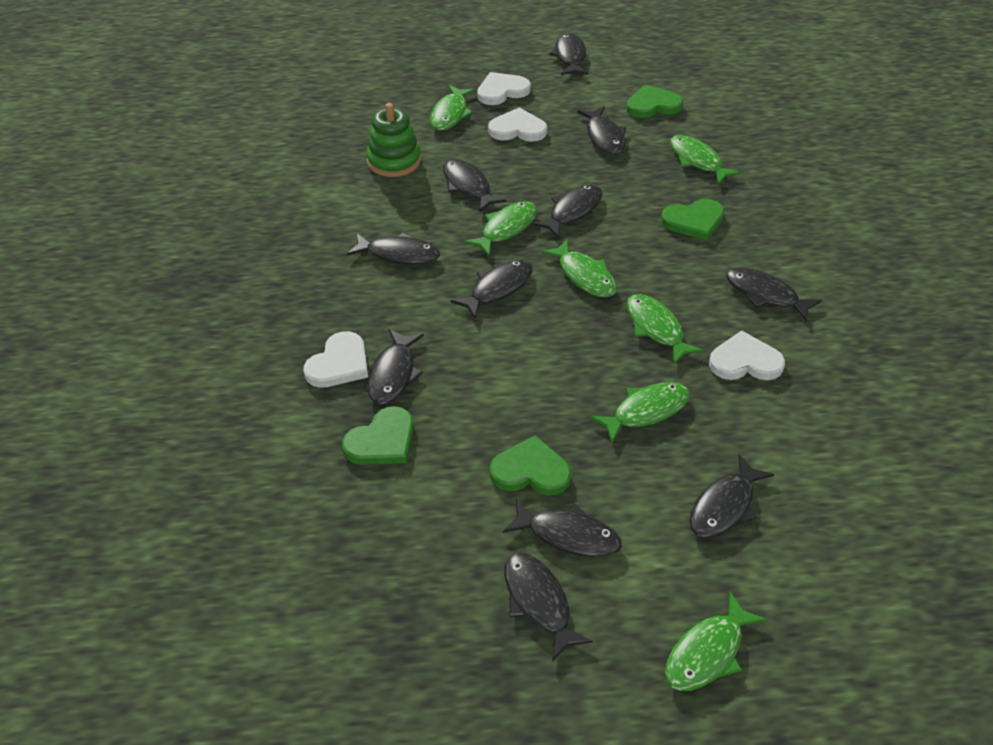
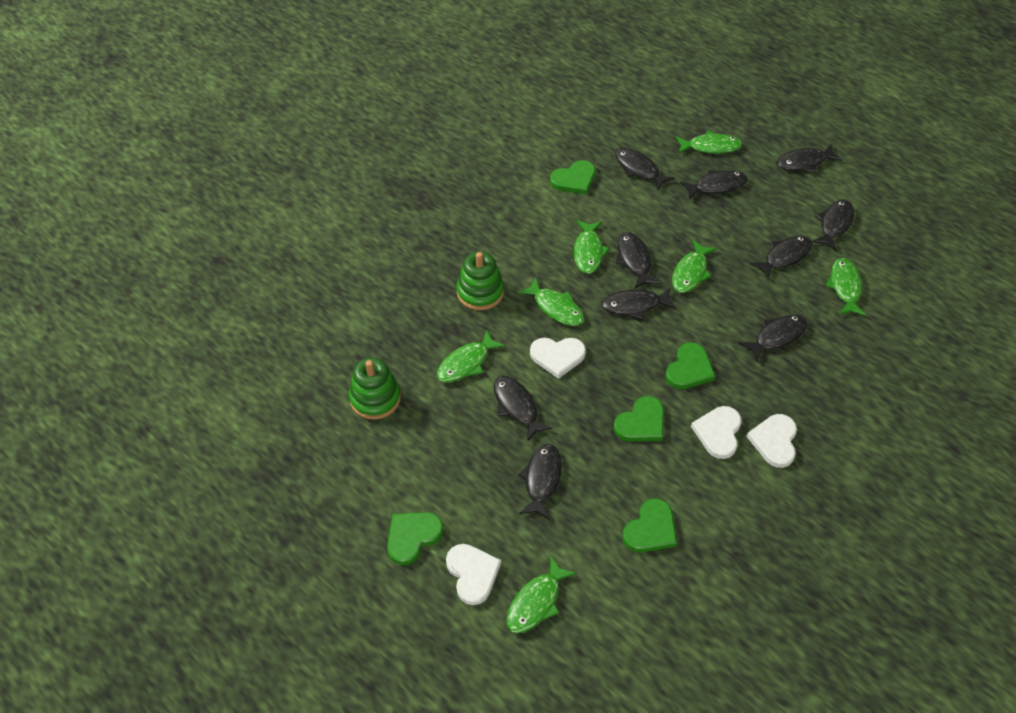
black fish: 11 -> 10
green heart: 4 -> 5
green stacking toy: 1 -> 2

